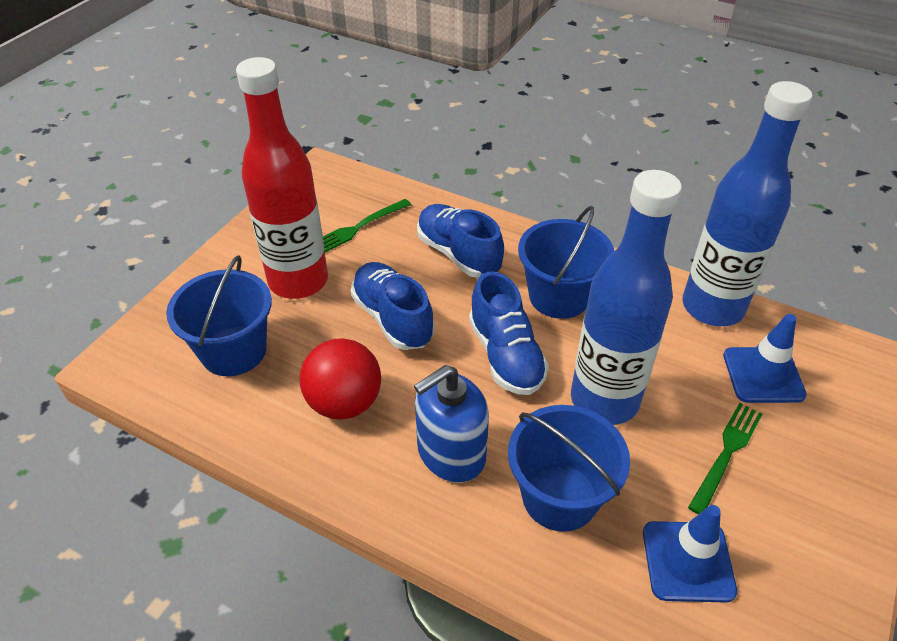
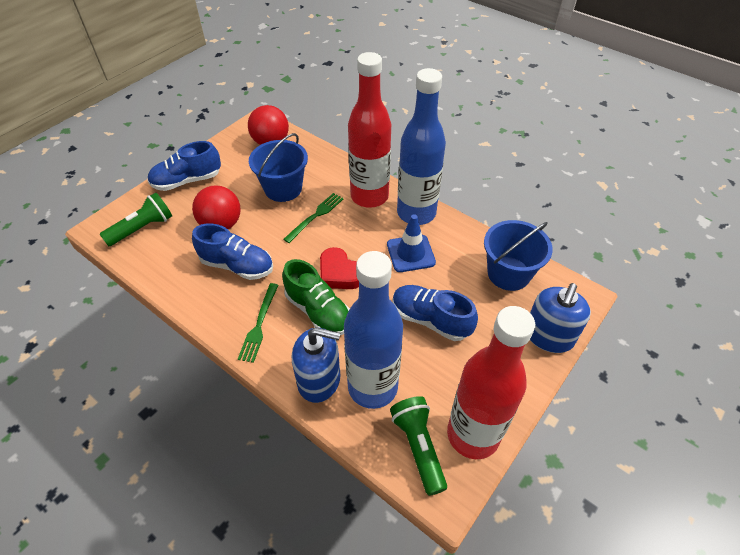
blue bucket: 3 -> 2
blue soap dispenser: 1 -> 2
blue traffic cone: 2 -> 1
green flashlight: 0 -> 2
green shoe: 0 -> 1
red ball: 1 -> 2
red bottle: 1 -> 2
red heart: 0 -> 1

